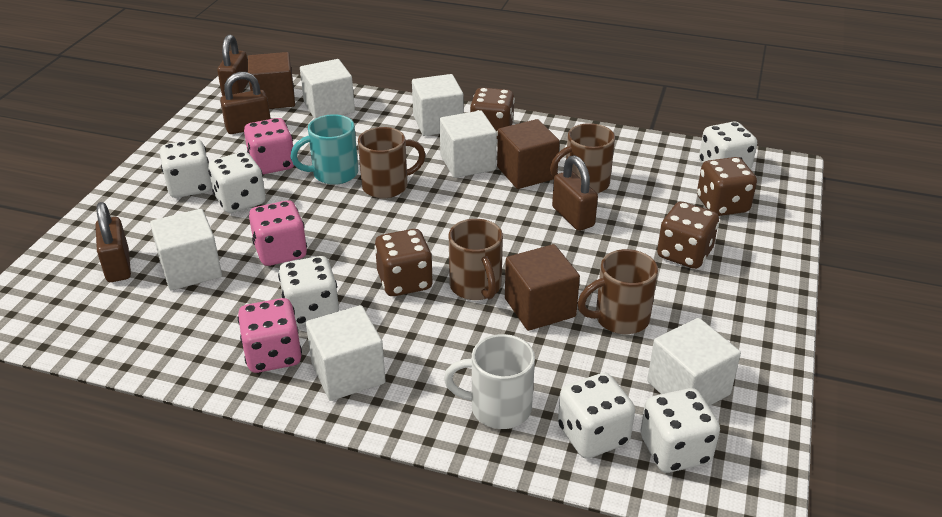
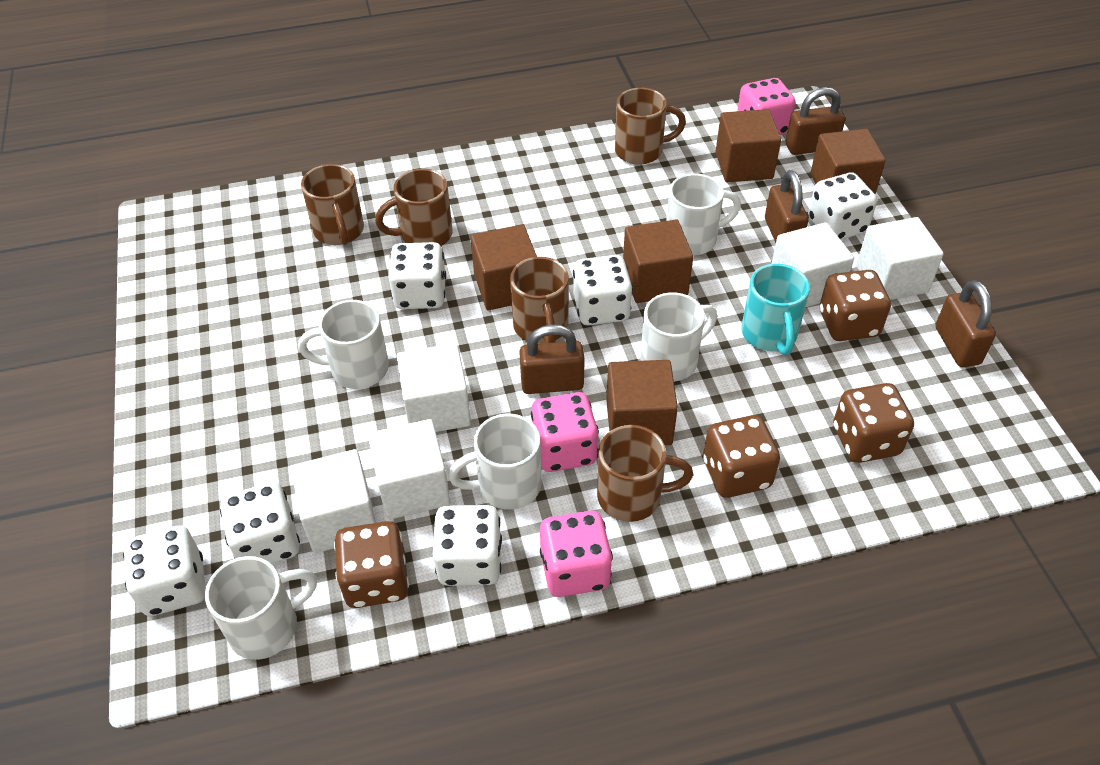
brown cube: 3 -> 5
brown mug: 4 -> 5
white cube: 6 -> 5
white mug: 1 -> 5

